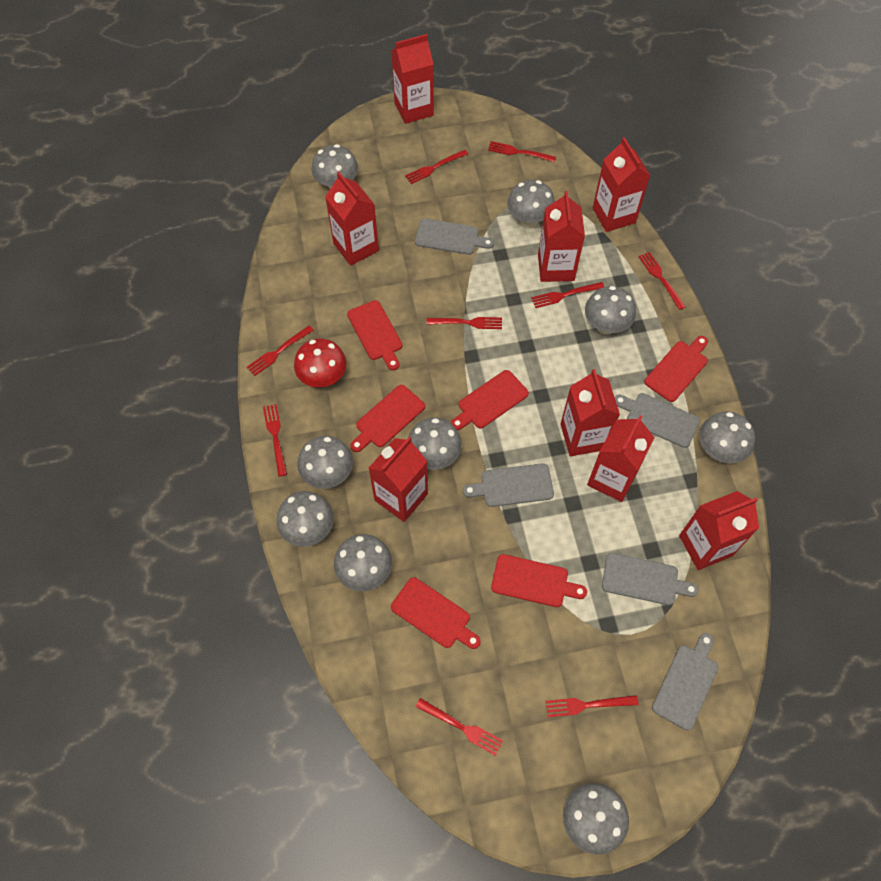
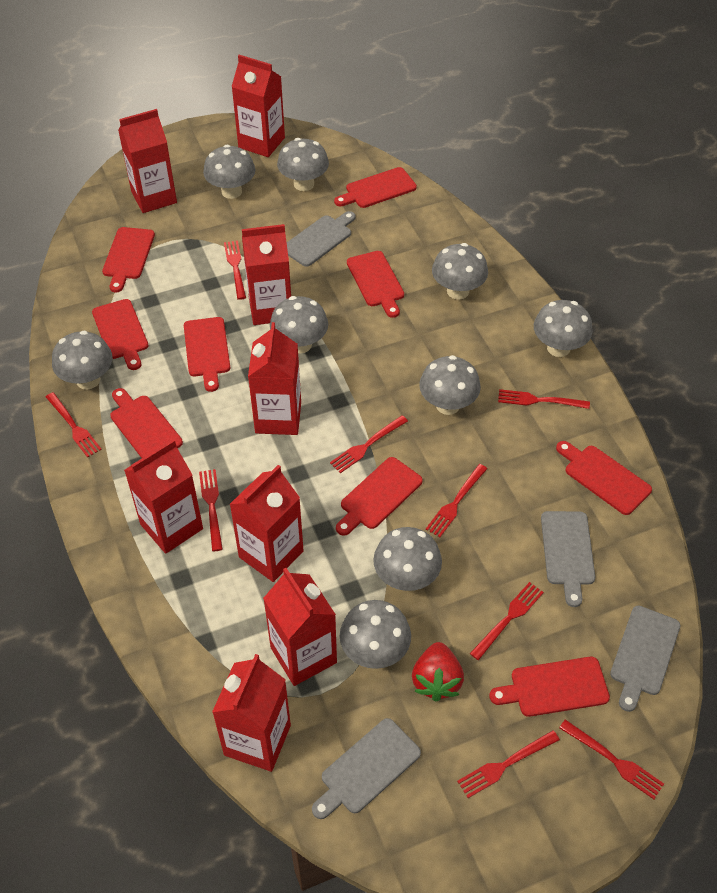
grey cutting board: 5 -> 4
red cutting board: 6 -> 9
red mushroom: 1 -> 0
red strawberry: 0 -> 1

